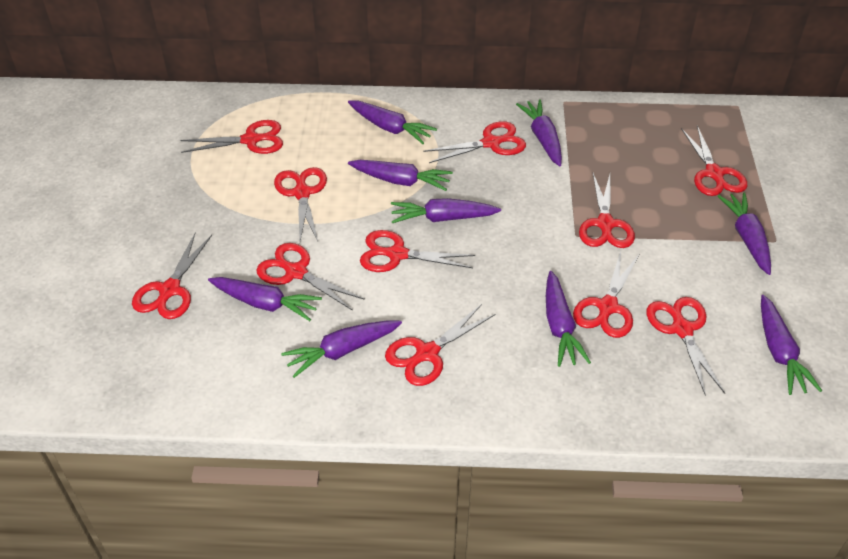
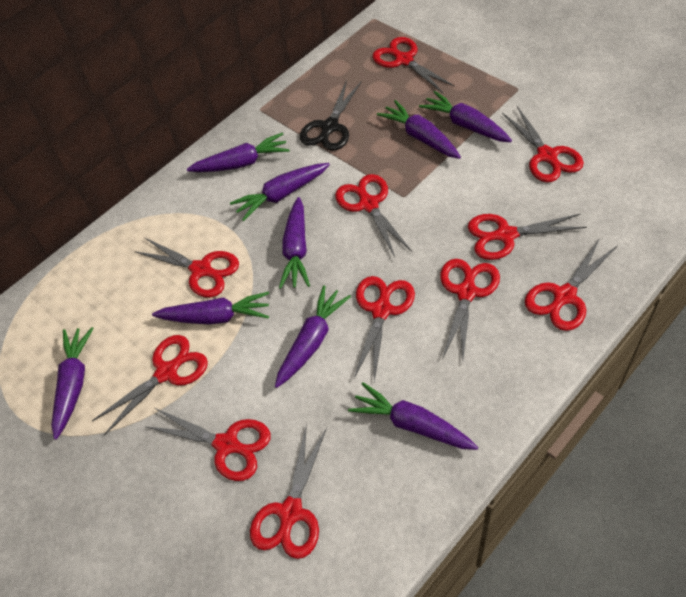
black scissors: 0 -> 1

